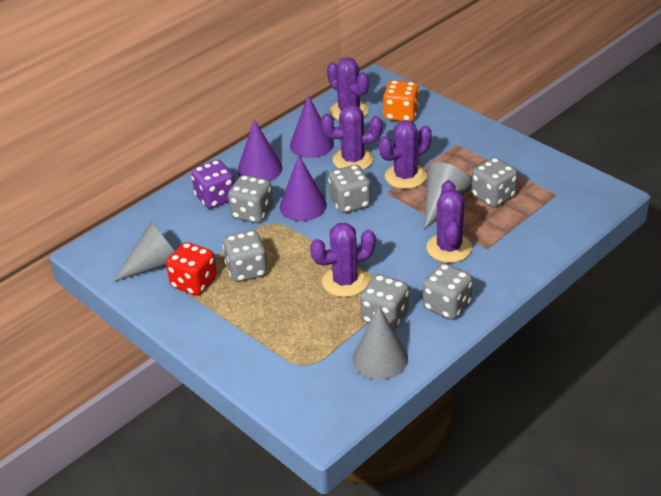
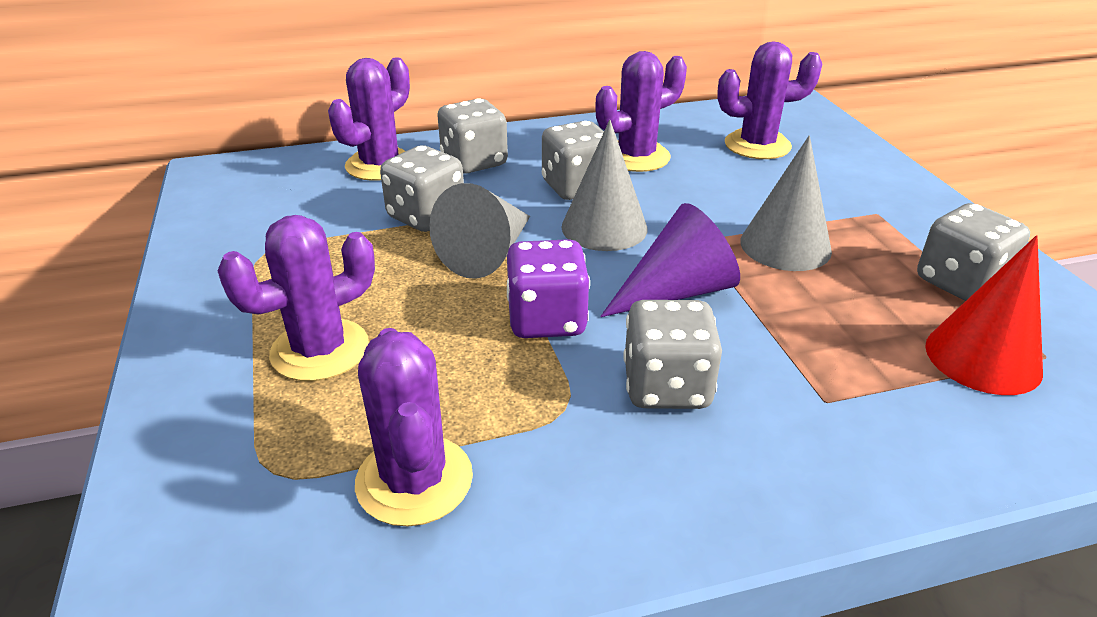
grey dice: 6 -> 5
orange dice: 1 -> 0
purple cone: 3 -> 1
red cone: 0 -> 1
red dice: 1 -> 0

